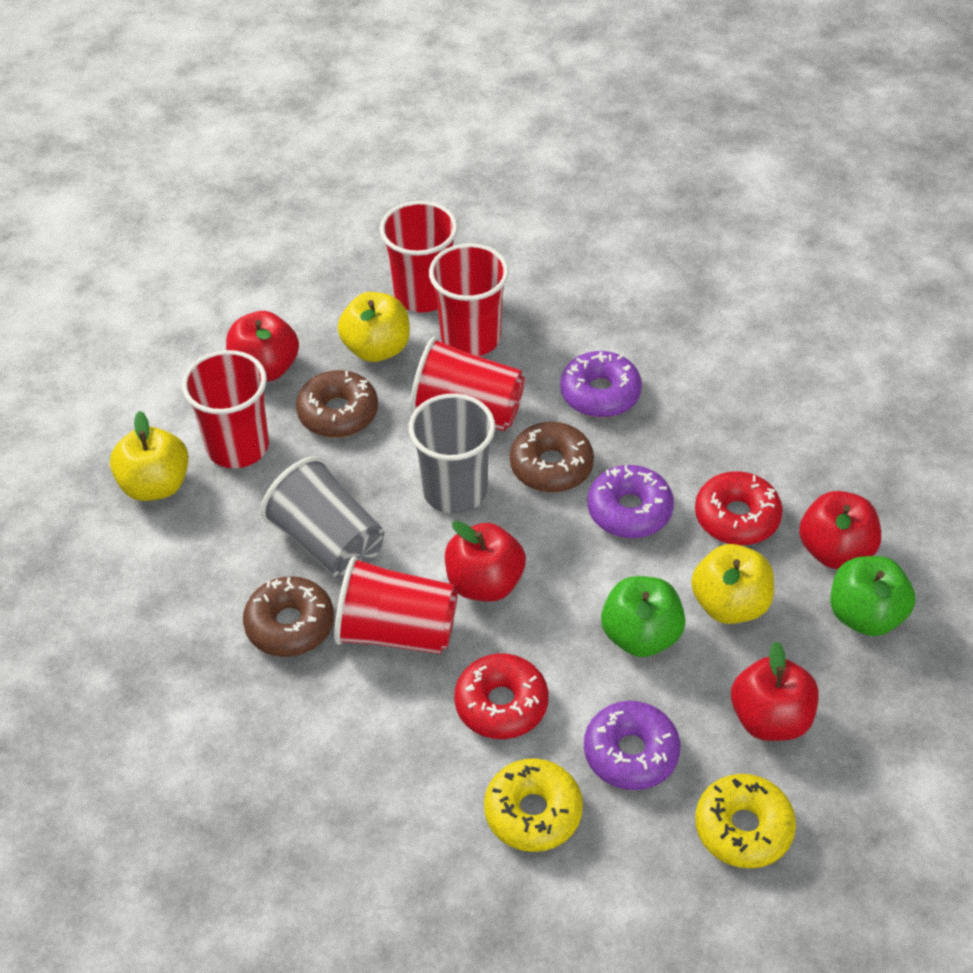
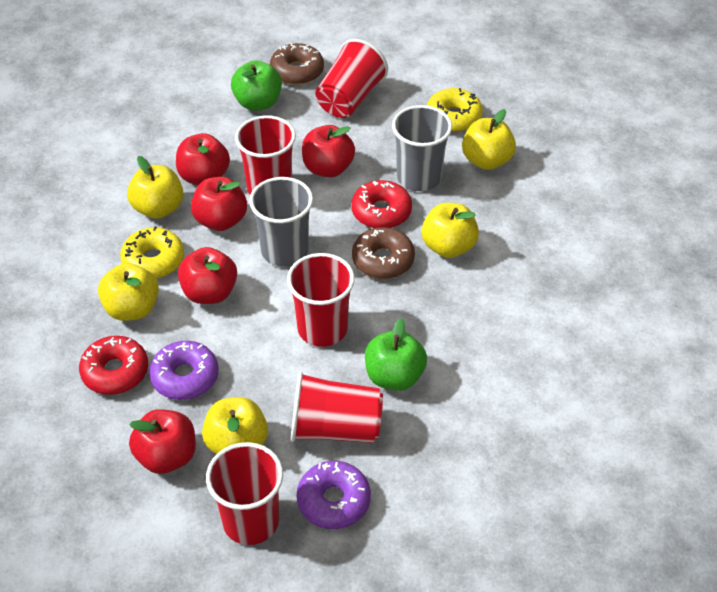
brown donut: 3 -> 2
purple donut: 3 -> 2
red apple: 4 -> 5
yellow apple: 3 -> 5

